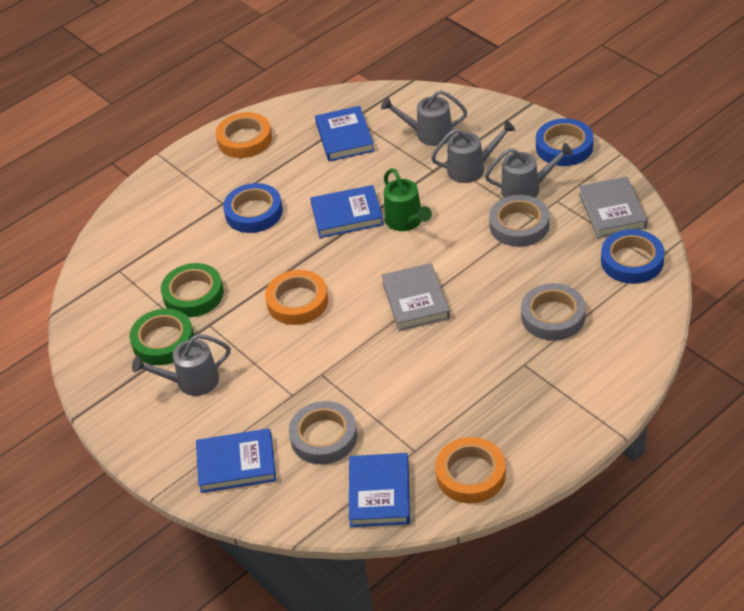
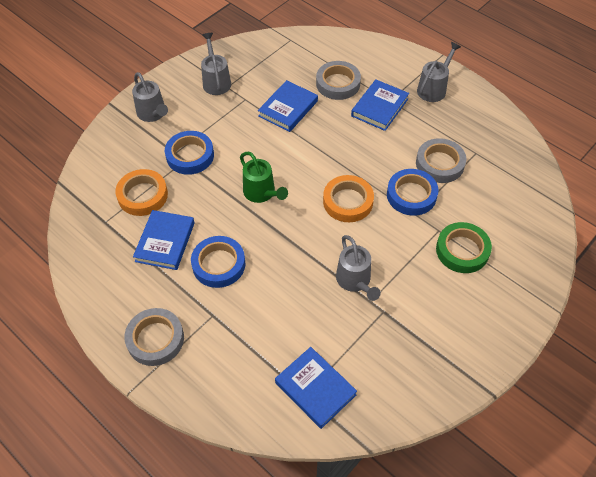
green tape: 2 -> 1
grey book: 2 -> 0
orange tape: 3 -> 2

